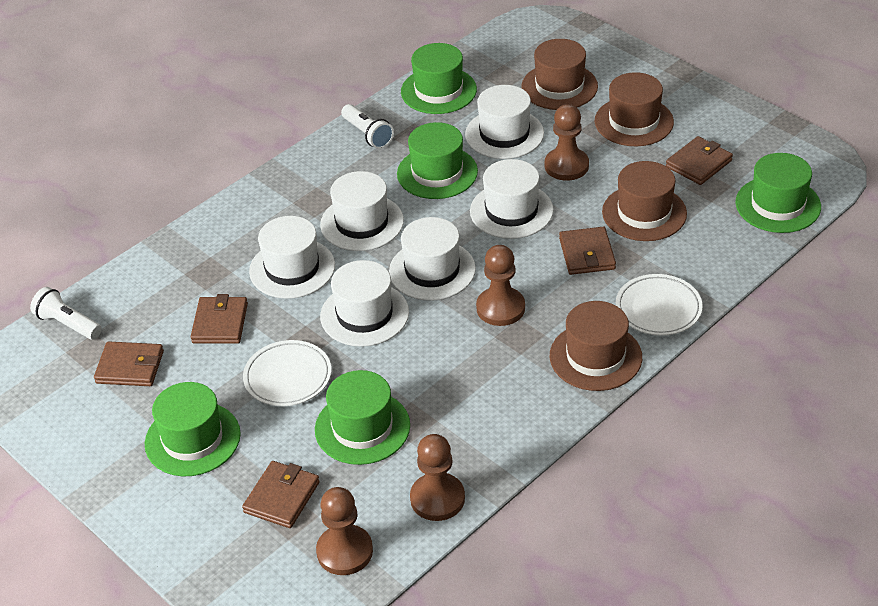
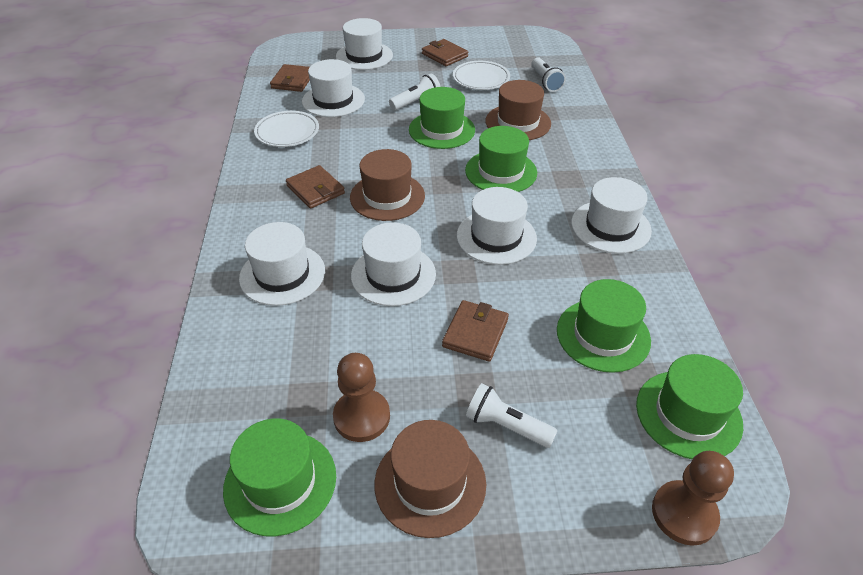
brown hat: 4 -> 3
brown pawn: 4 -> 2
brown wallet: 5 -> 4
white flashlight: 2 -> 3

